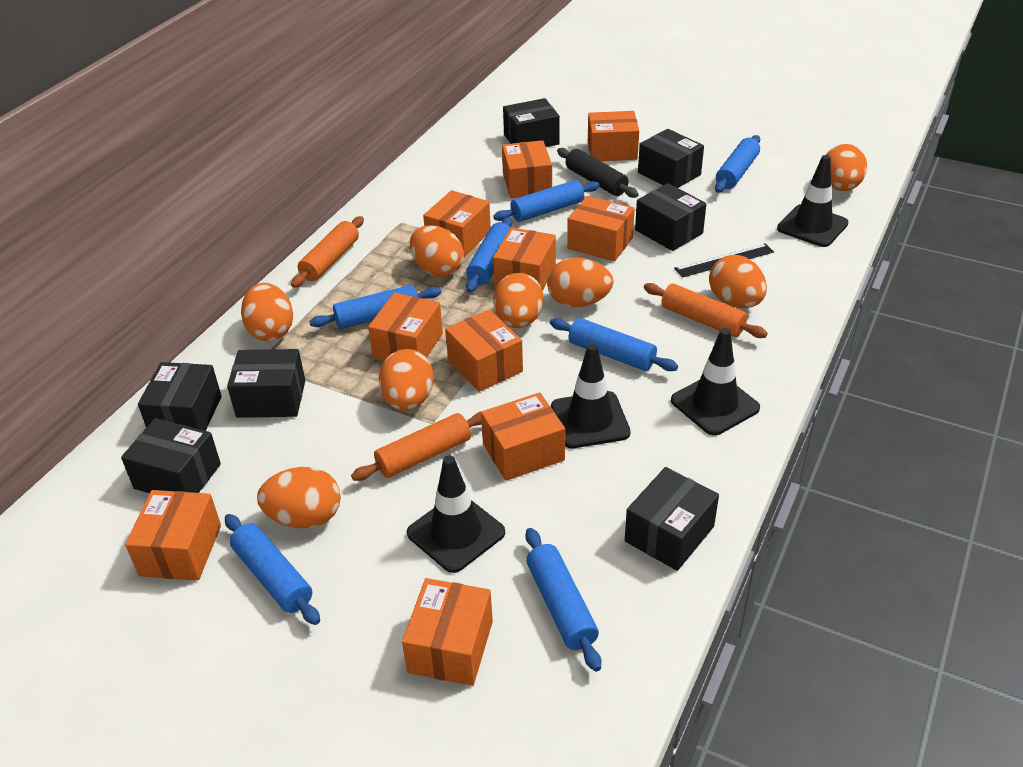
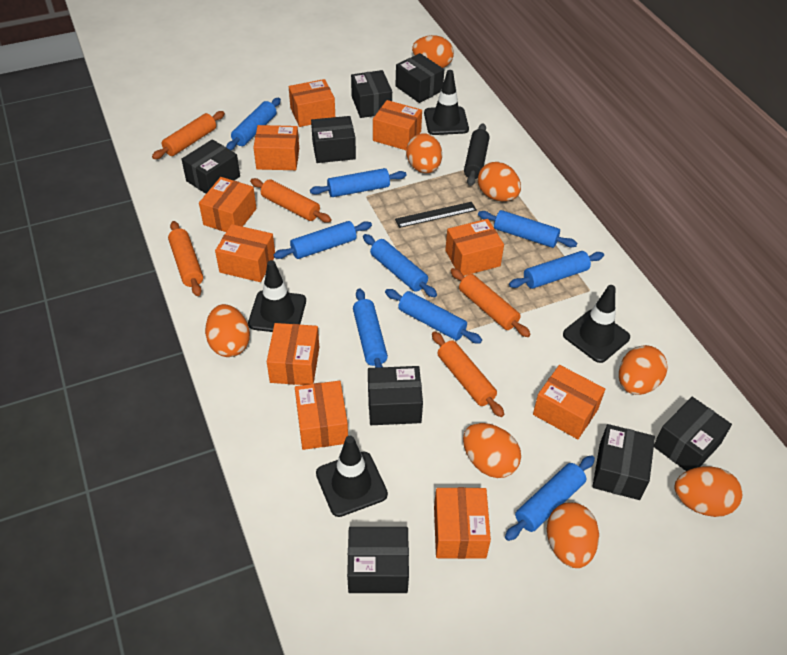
black box: 7 -> 8
blue rolling pin: 7 -> 9
orange rolling pin: 3 -> 5

